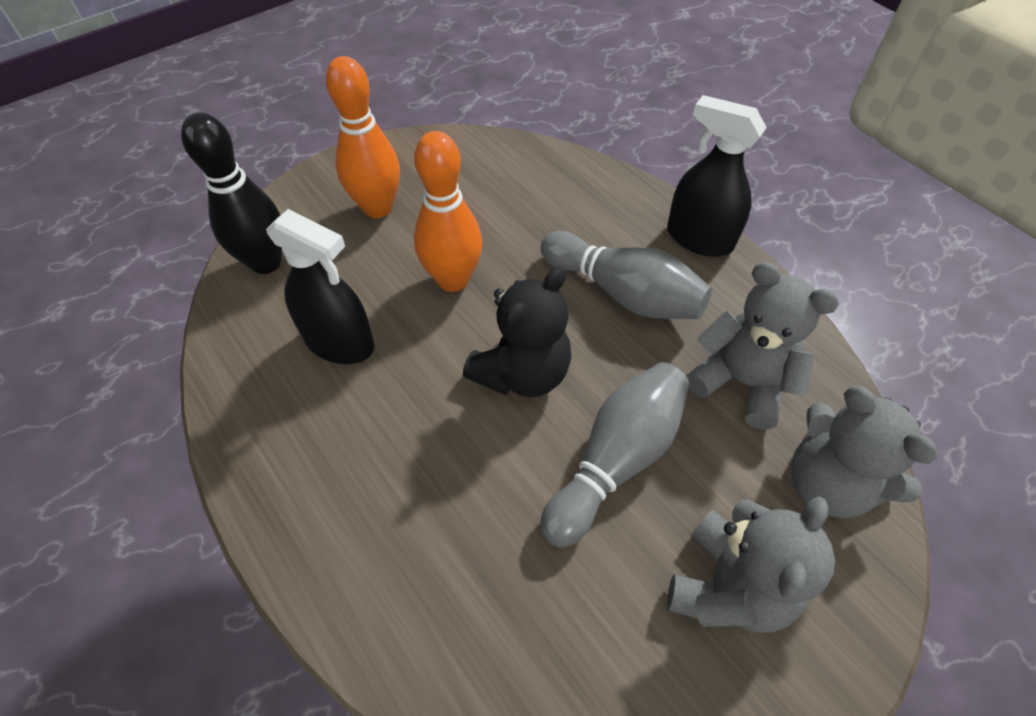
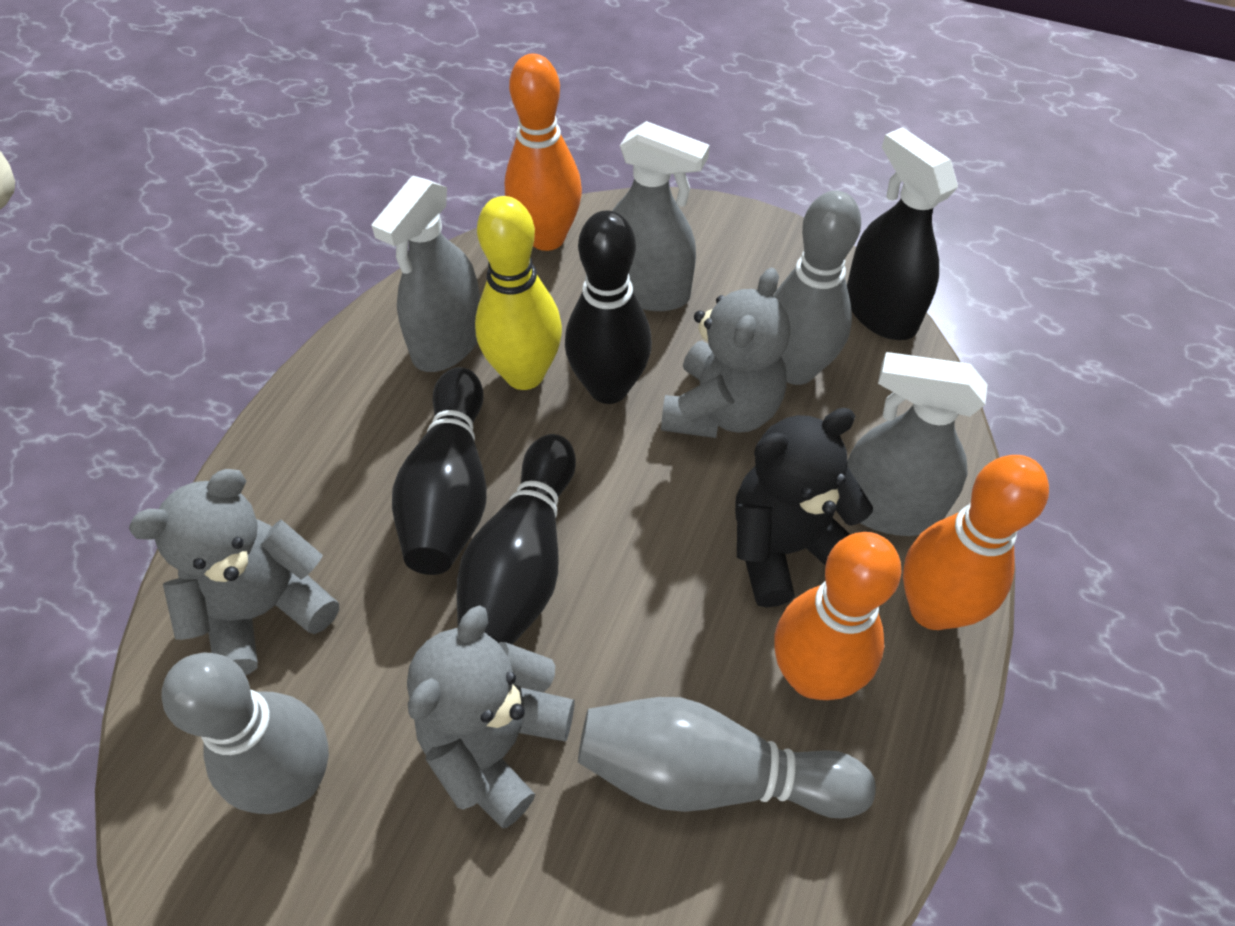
black bowling pin: 1 -> 3
black spray bottle: 2 -> 1
grey bowling pin: 2 -> 3
grey spray bottle: 0 -> 3
orange bowling pin: 2 -> 3
yellow bowling pin: 0 -> 1

